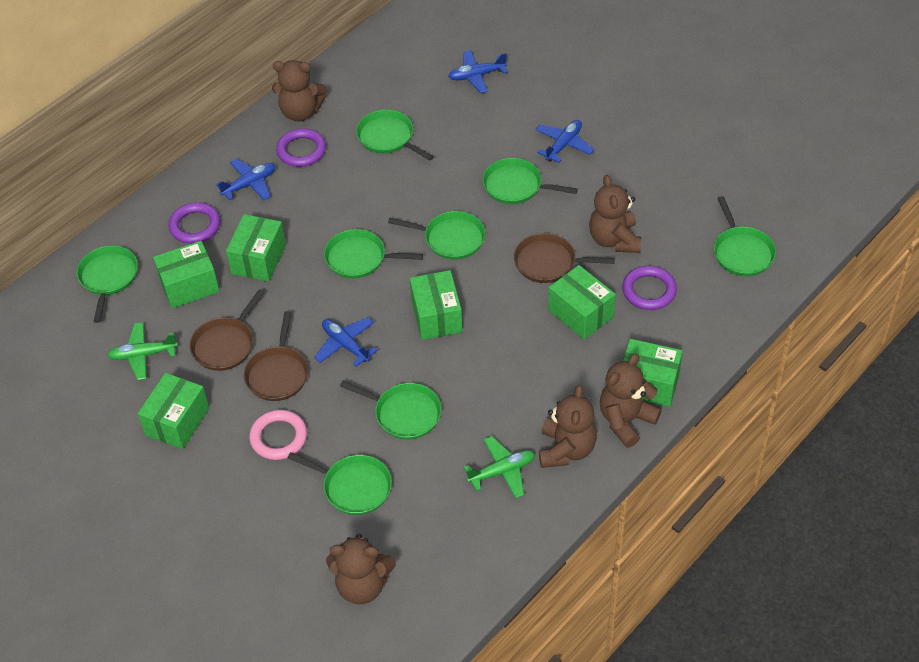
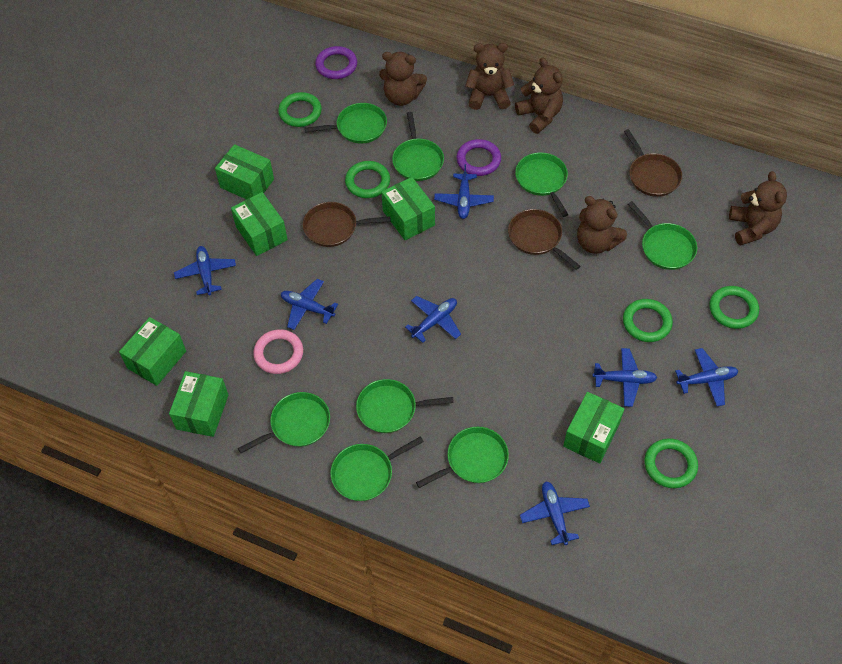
blue plane: 4 -> 7
green plane: 2 -> 0
green ring: 0 -> 5
purple ring: 3 -> 2

